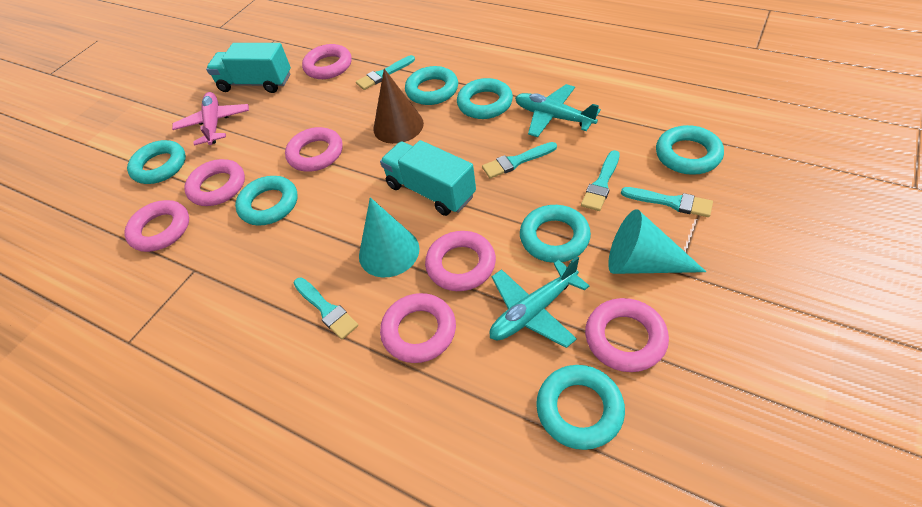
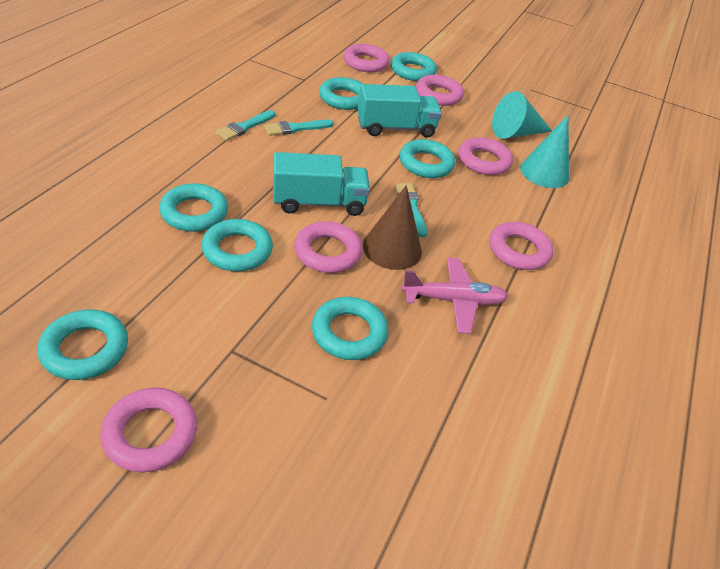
pink ring: 7 -> 6
turquoise brush: 5 -> 3
turquoise plane: 2 -> 0

